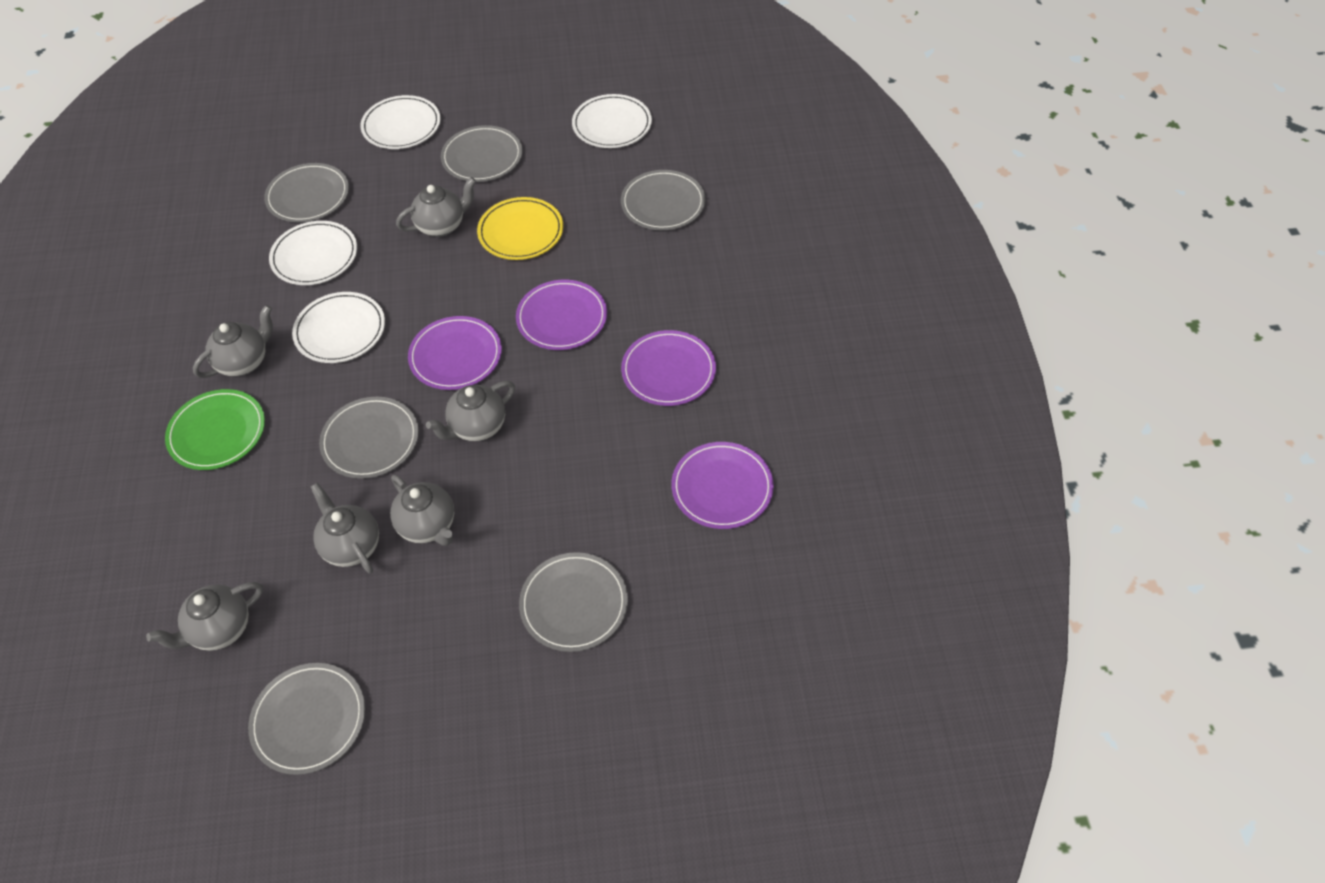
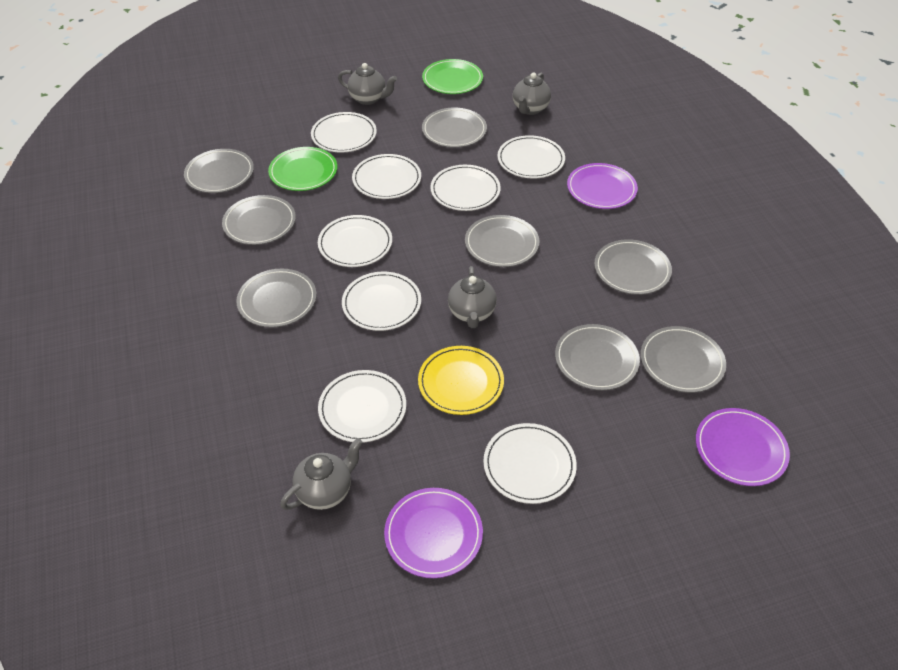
green plate: 1 -> 2
grey plate: 6 -> 8
grey teapot: 6 -> 4
purple plate: 4 -> 3
white plate: 4 -> 8

